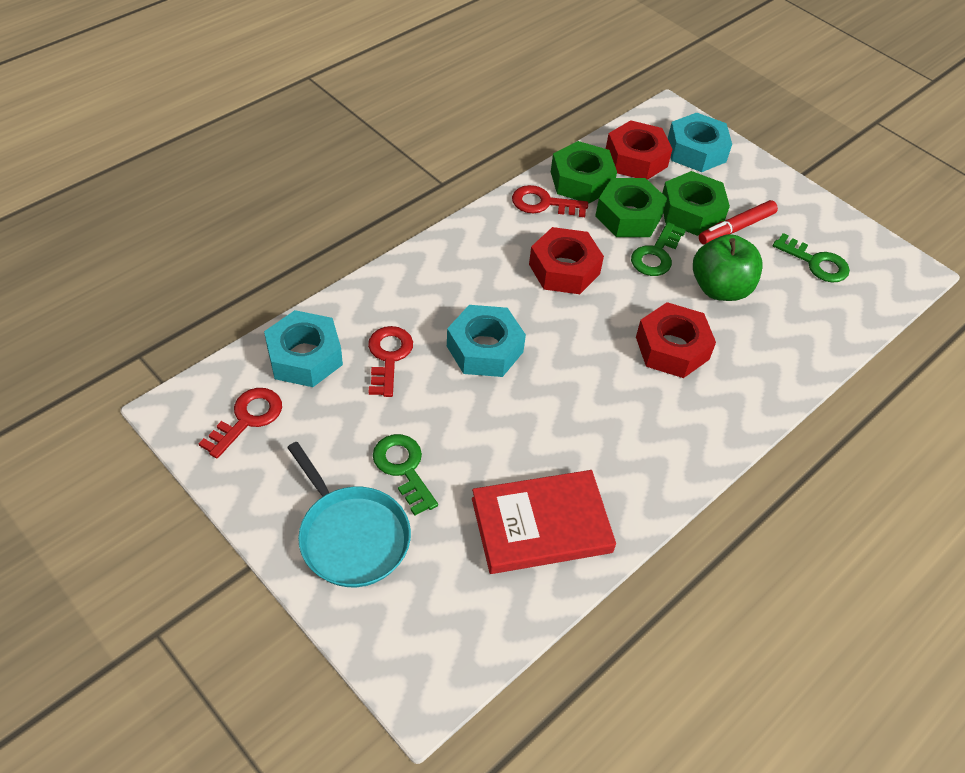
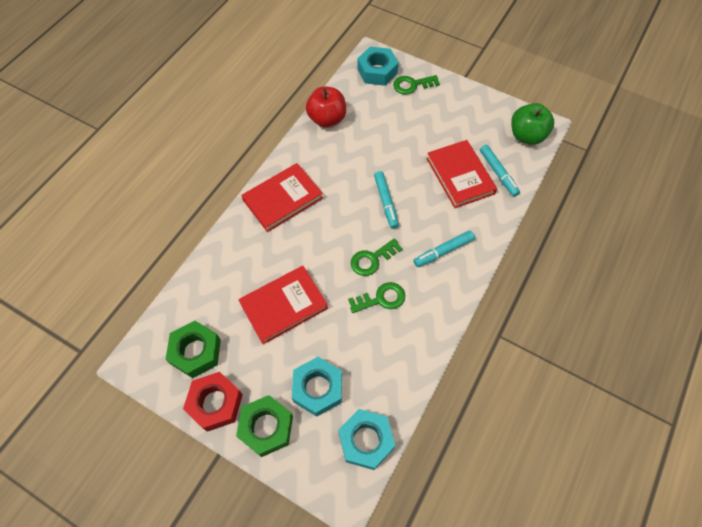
green nut: 3 -> 2
red apple: 0 -> 1
red book: 1 -> 3
red key: 3 -> 0
red marker: 1 -> 0
red nut: 3 -> 1
turquoise marker: 0 -> 3
turquoise pan: 1 -> 0

